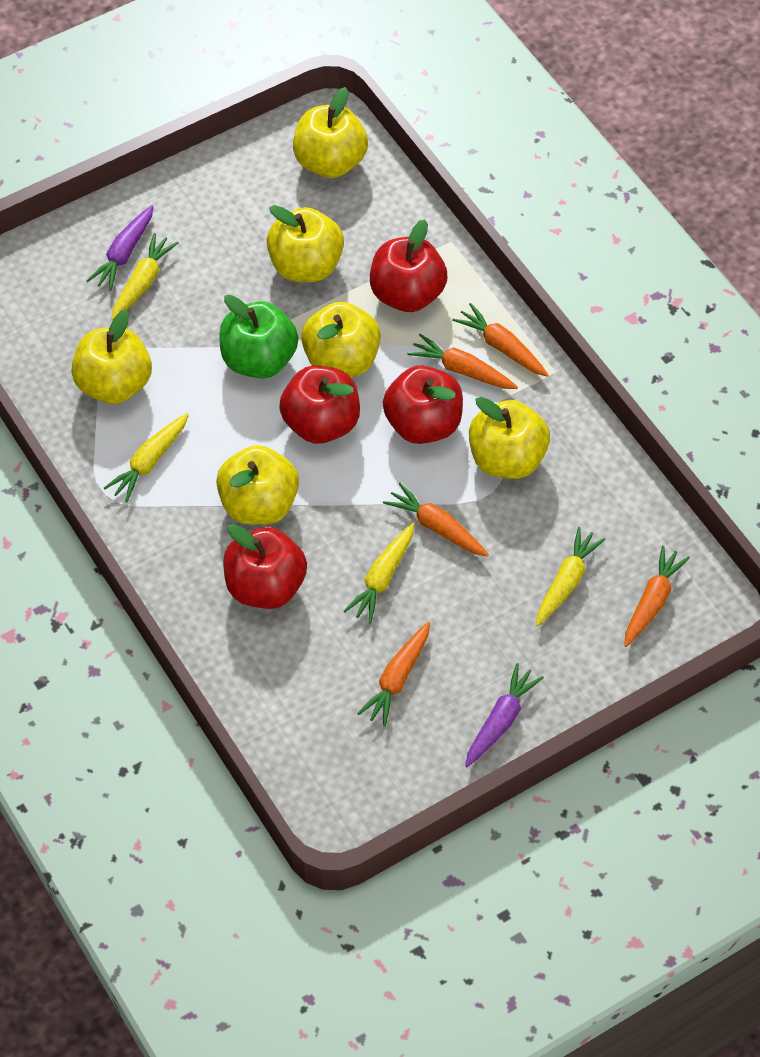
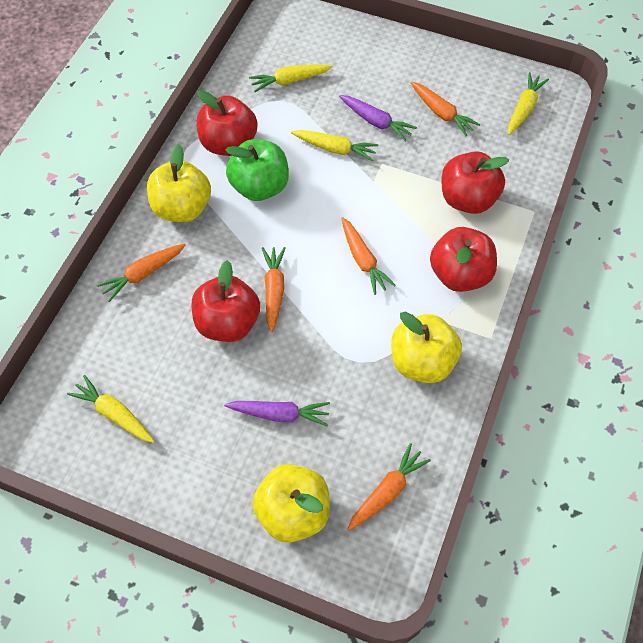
yellow apple: 6 -> 3

